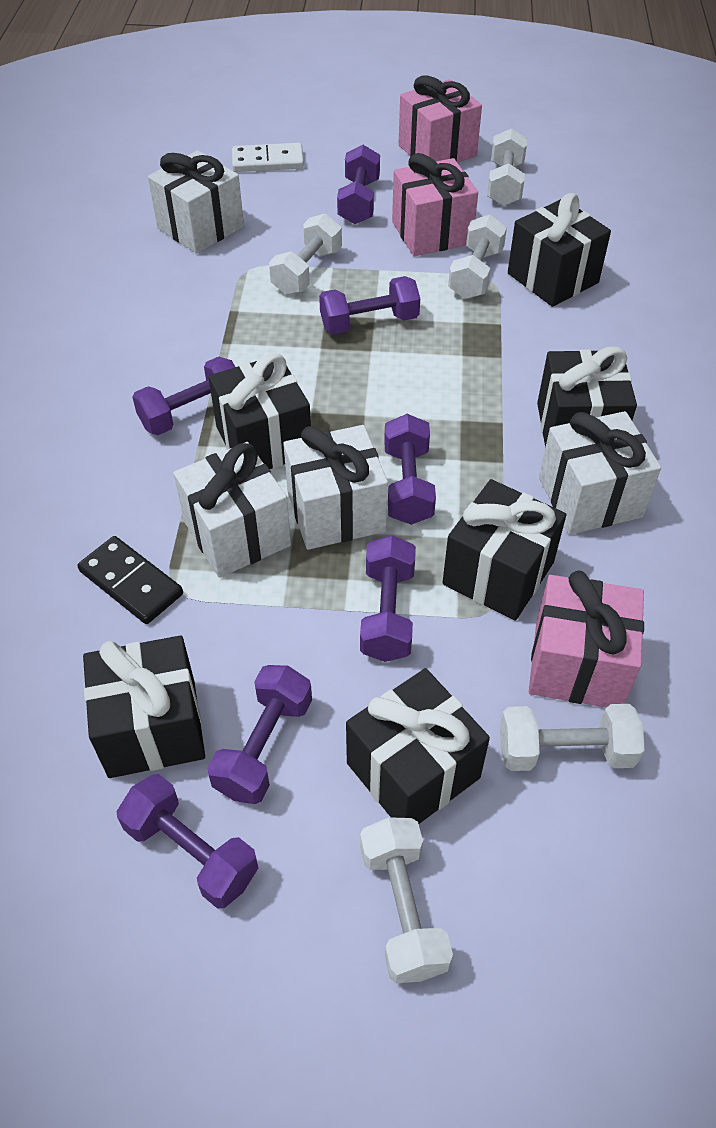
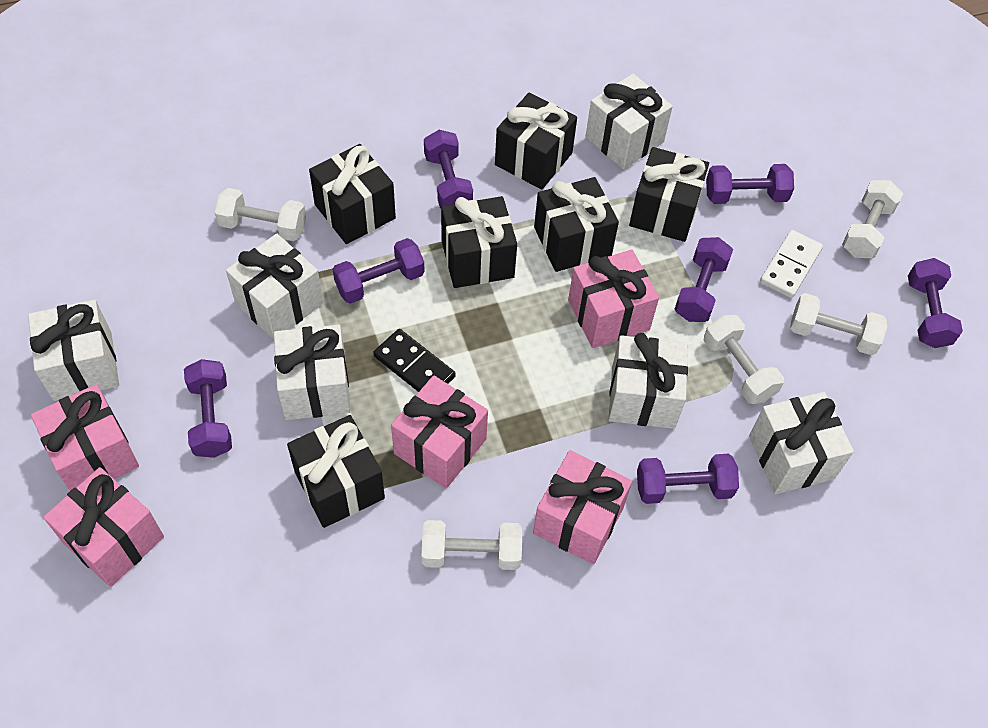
pink gift: 3 -> 5
white gift: 4 -> 6

